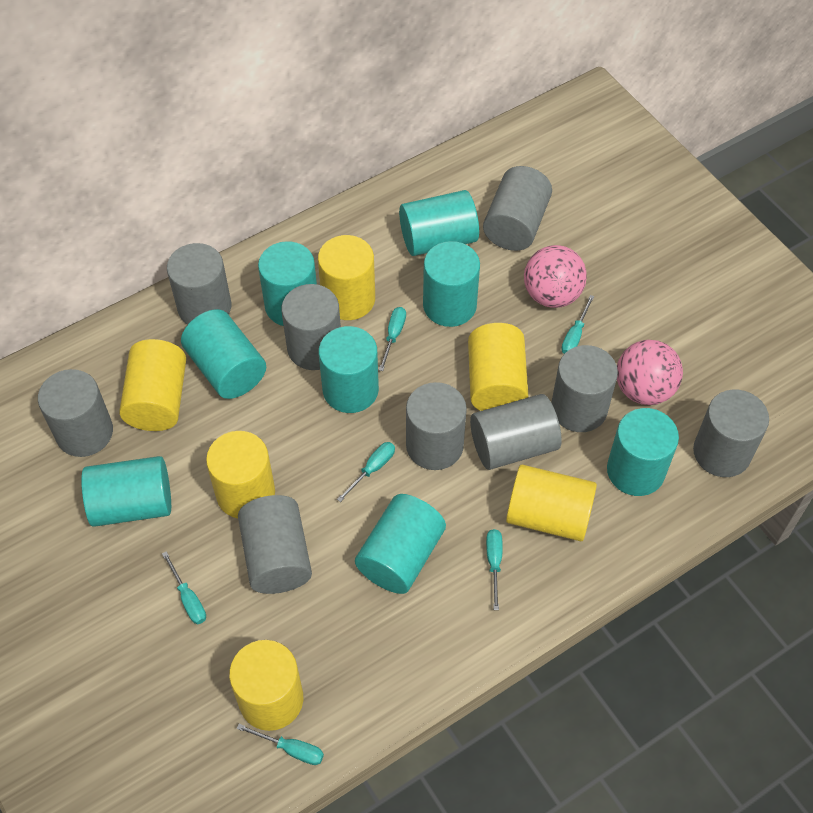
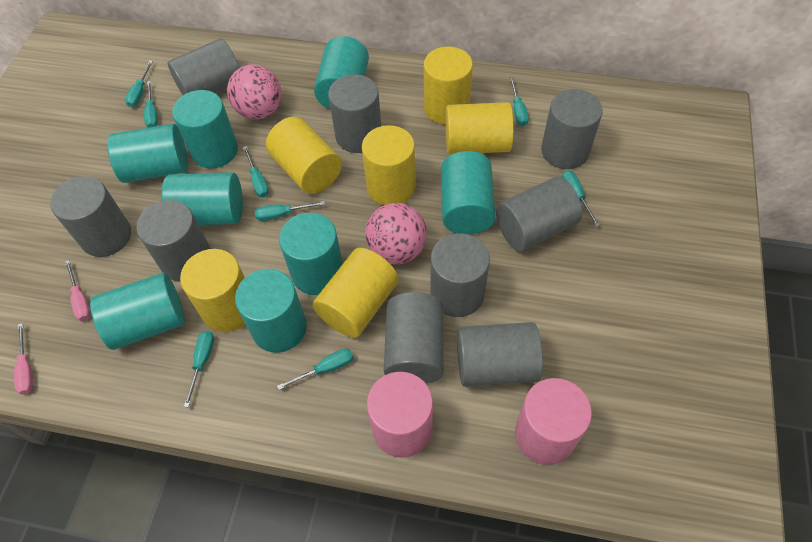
pink cylinder: 0 -> 2
pink screwdriver: 0 -> 2
turquoise screwdriver: 6 -> 8

